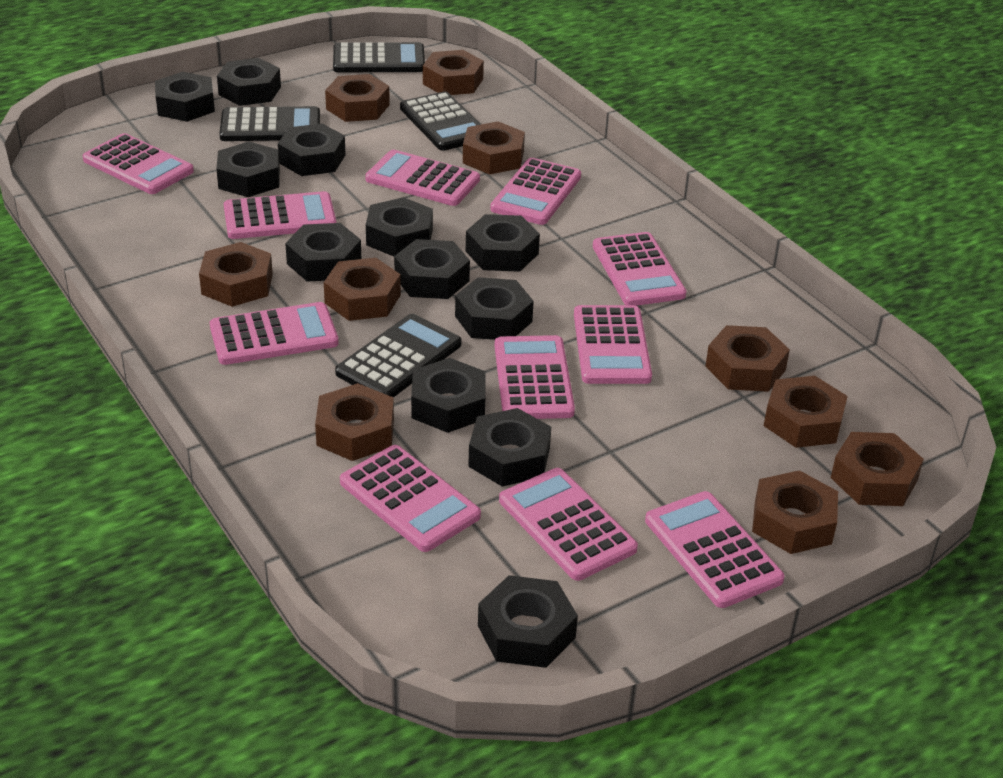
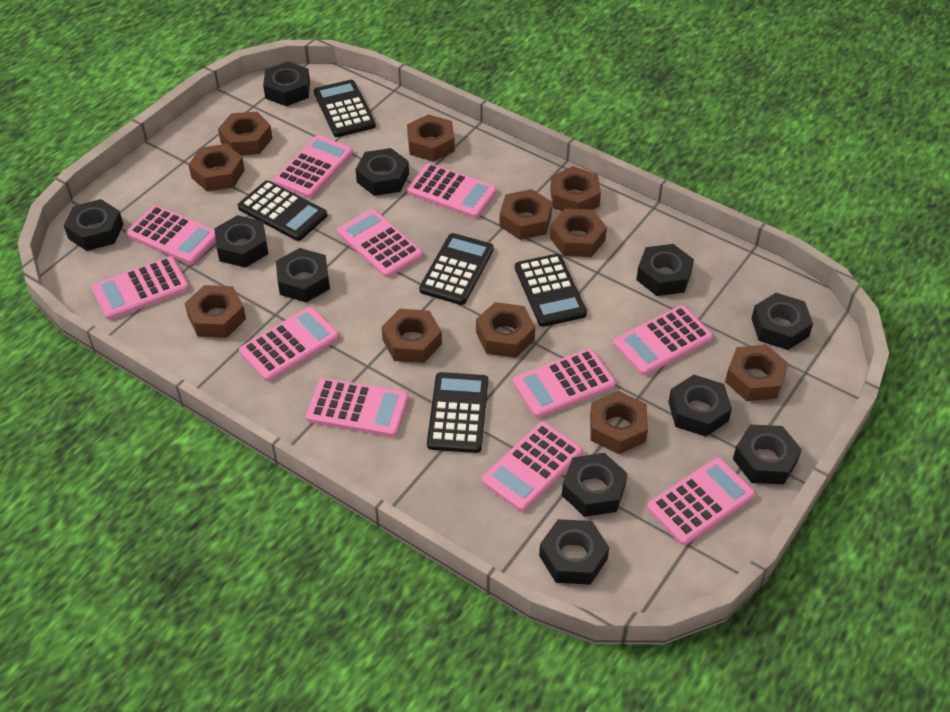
black calculator: 4 -> 5
black nut: 12 -> 11
brown nut: 10 -> 11

